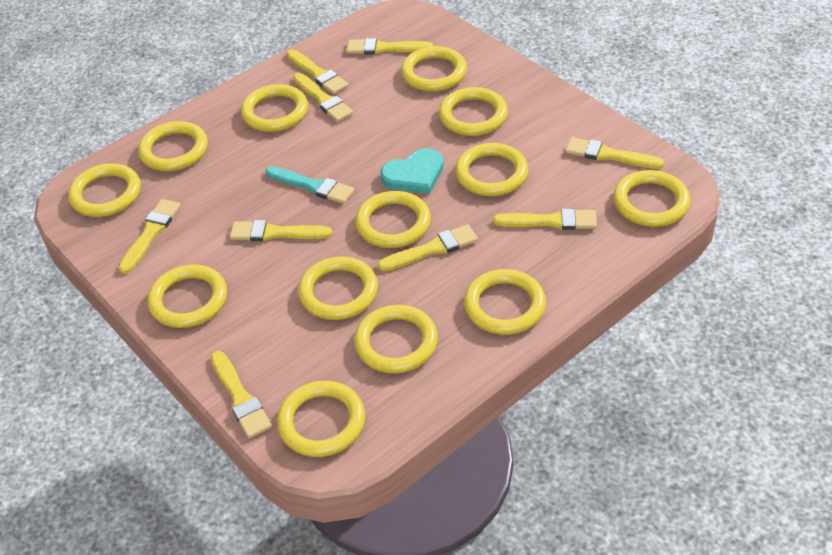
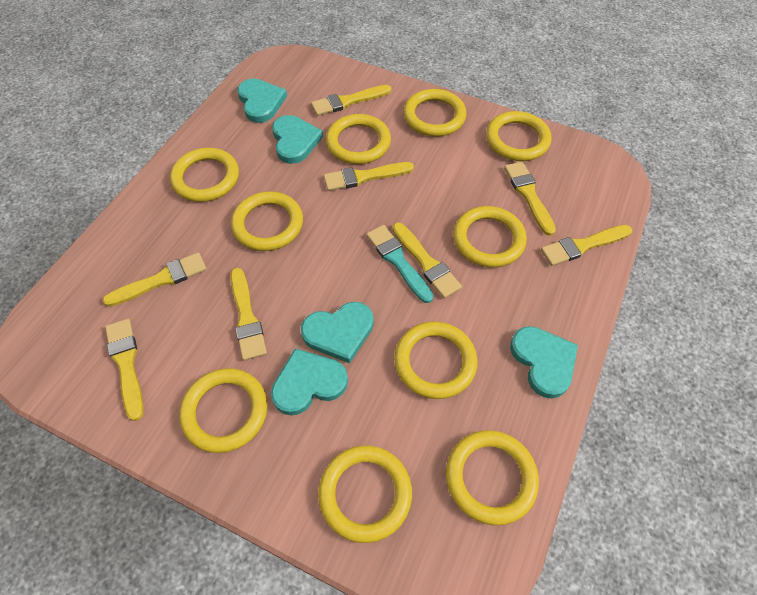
turquoise heart: 1 -> 5
yellow brush: 9 -> 8
yellow ring: 13 -> 10

